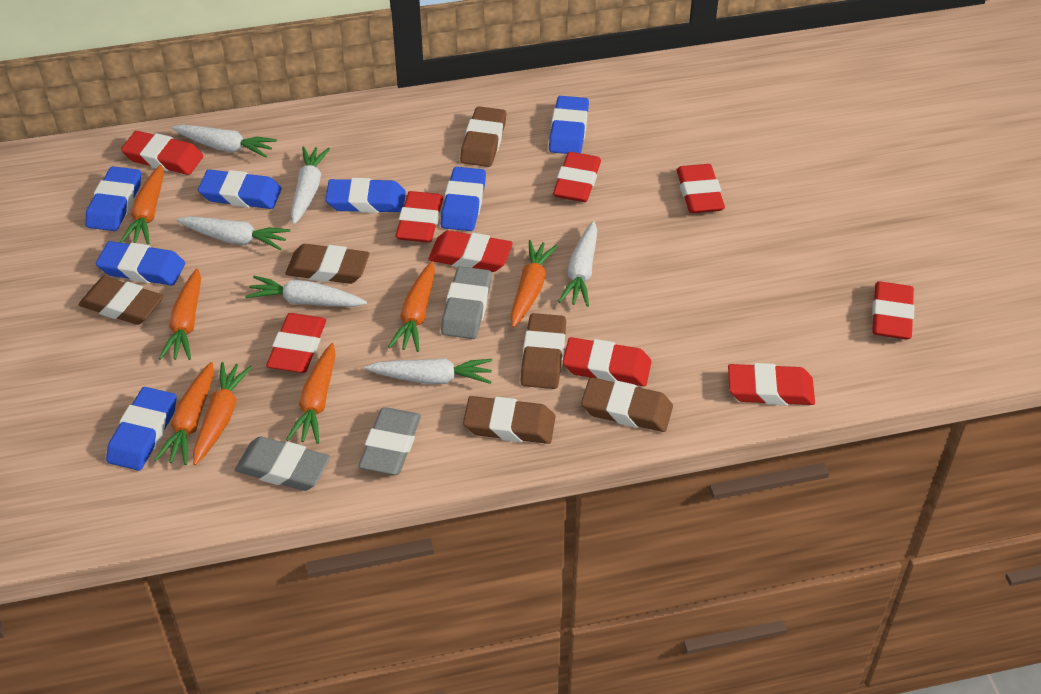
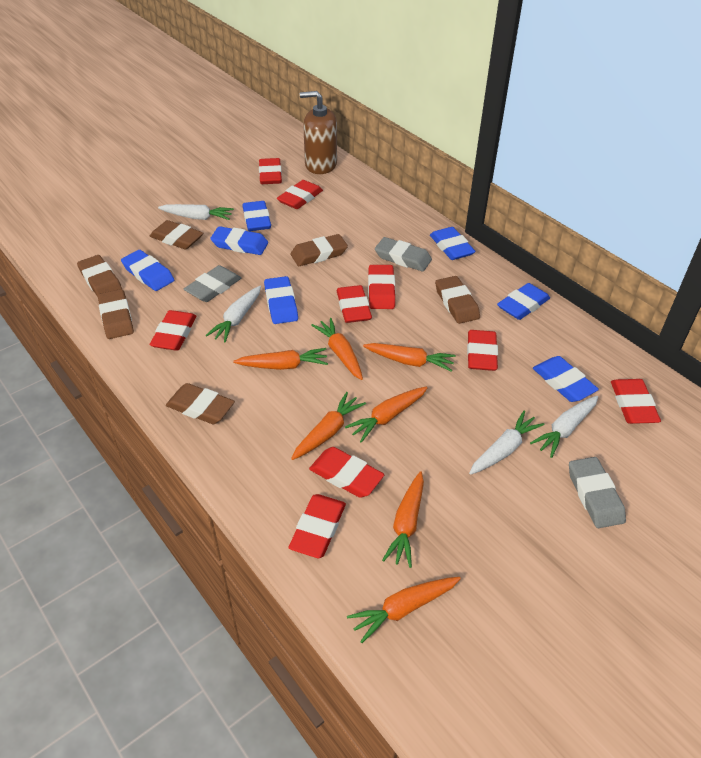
brown soap dispenser: 0 -> 1
white carrot: 6 -> 4

